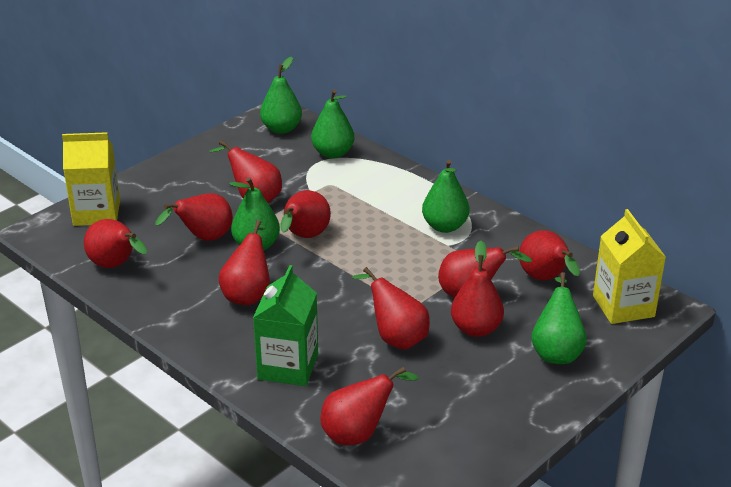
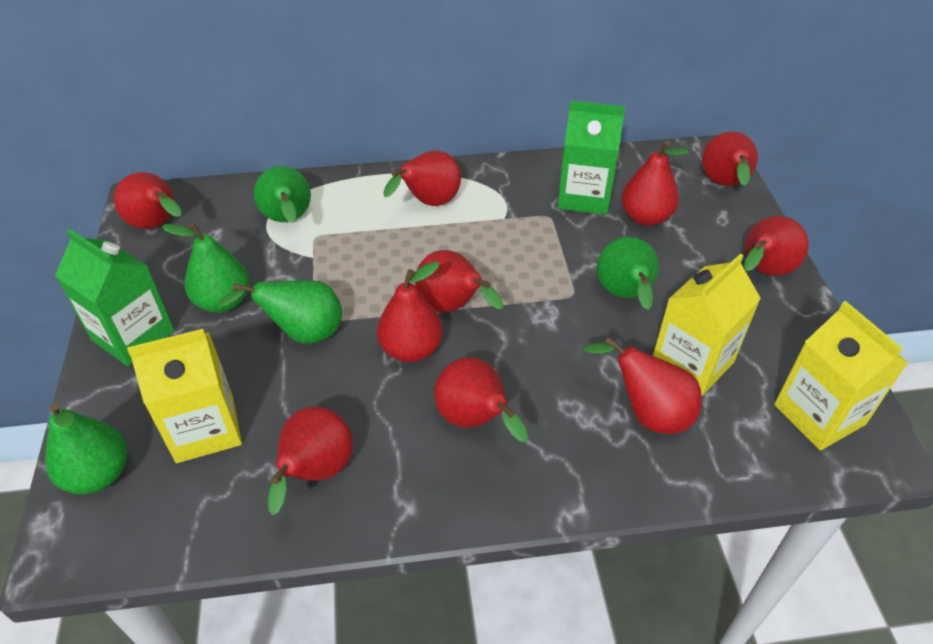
green carton: 1 -> 2
yellow carton: 2 -> 3

